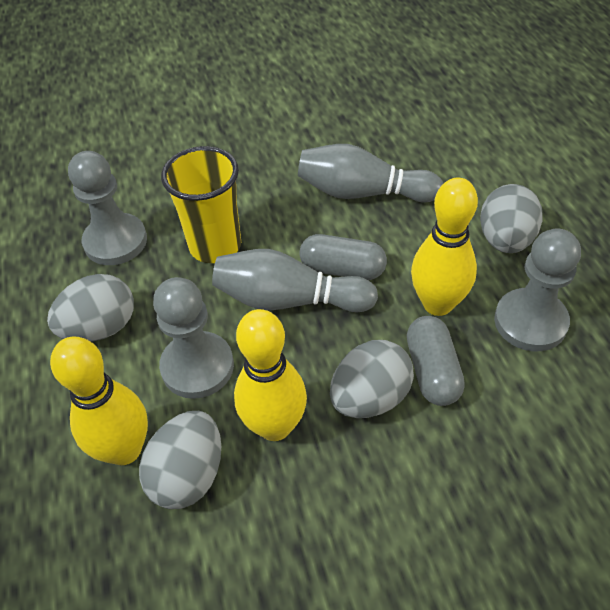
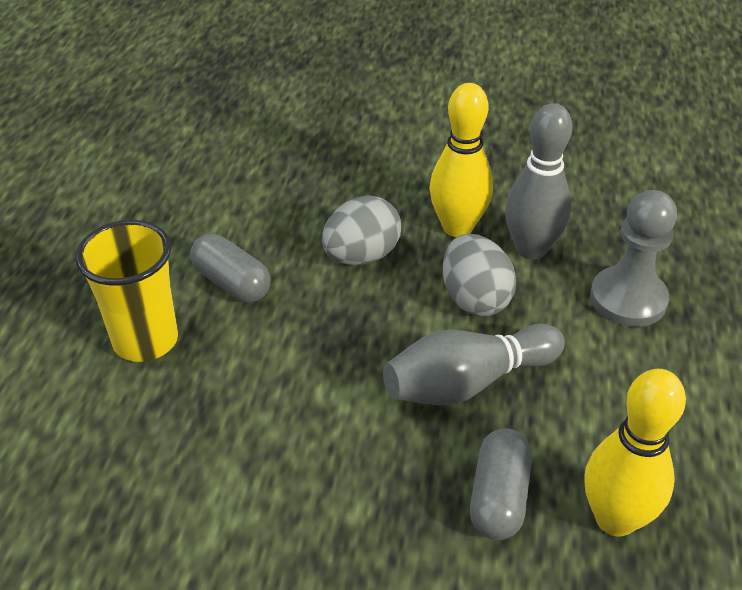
grey egg: 4 -> 2
grey pawn: 3 -> 1
yellow bowling pin: 3 -> 2

